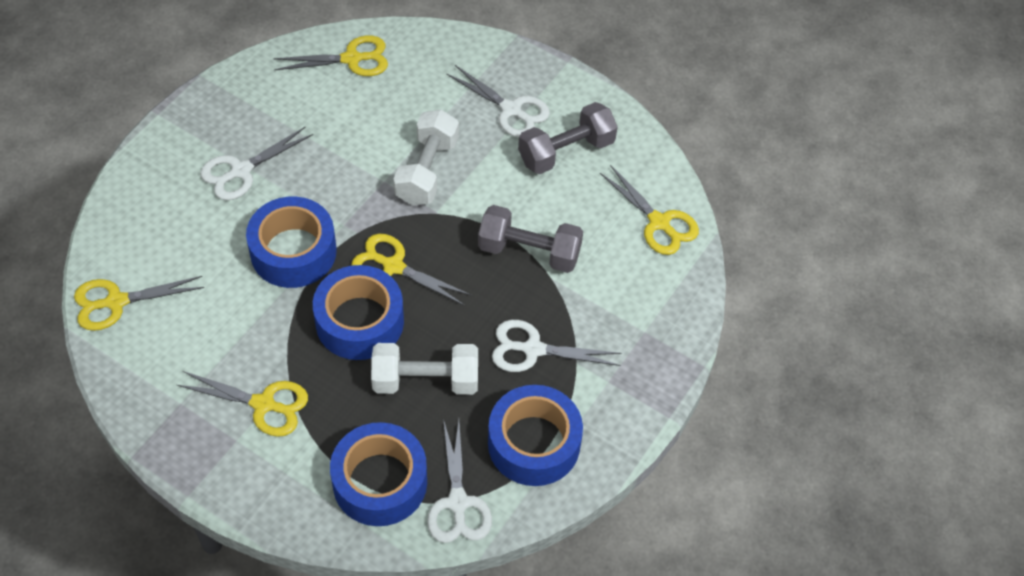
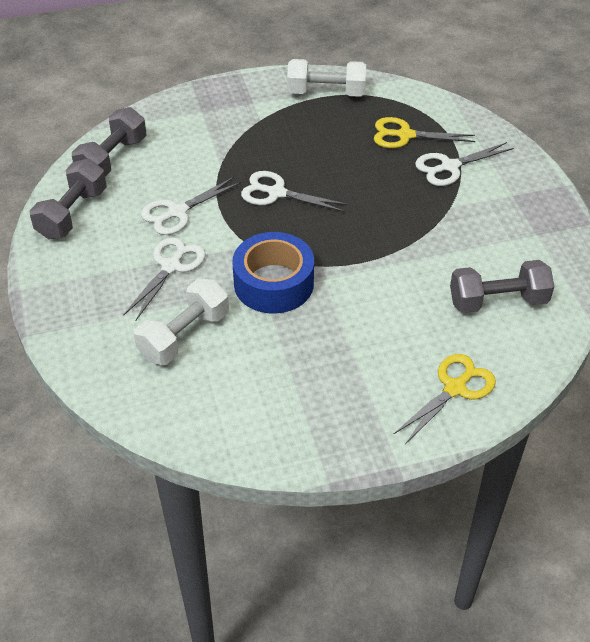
blue tape: 4 -> 1
grey dumbbell: 2 -> 3
yellow scissors: 5 -> 2

